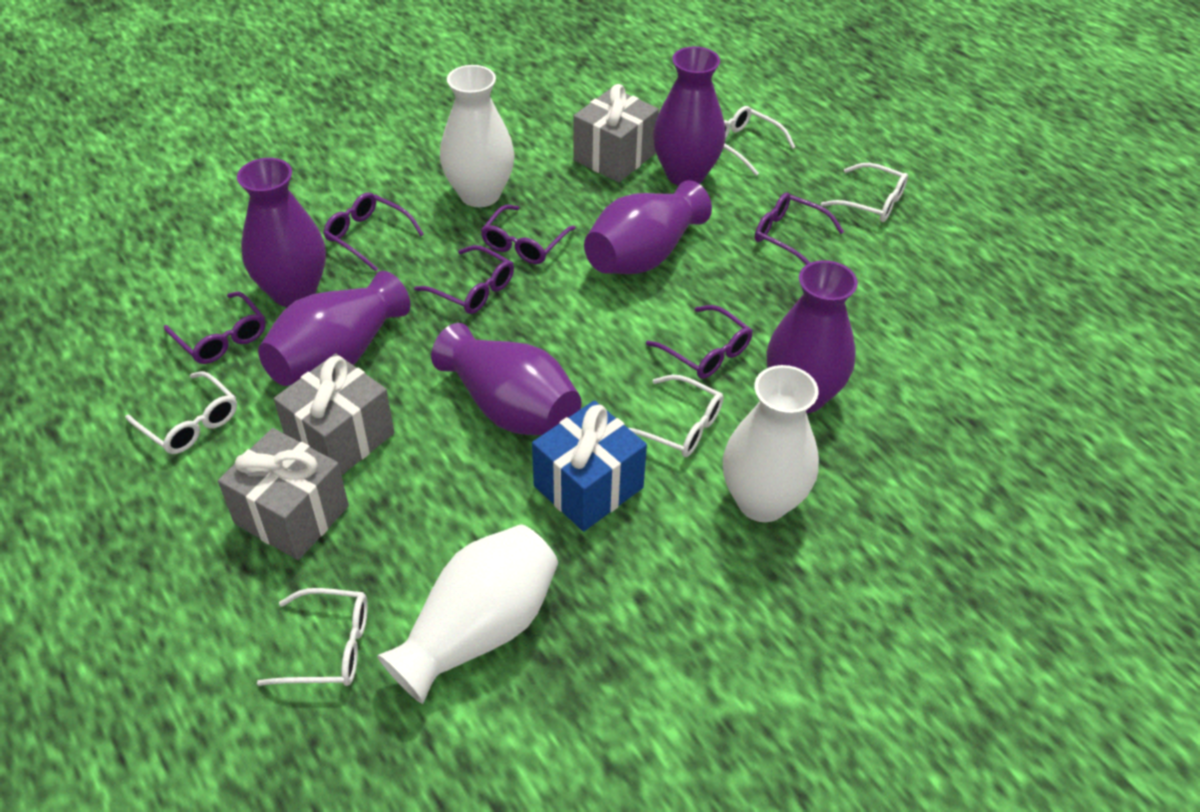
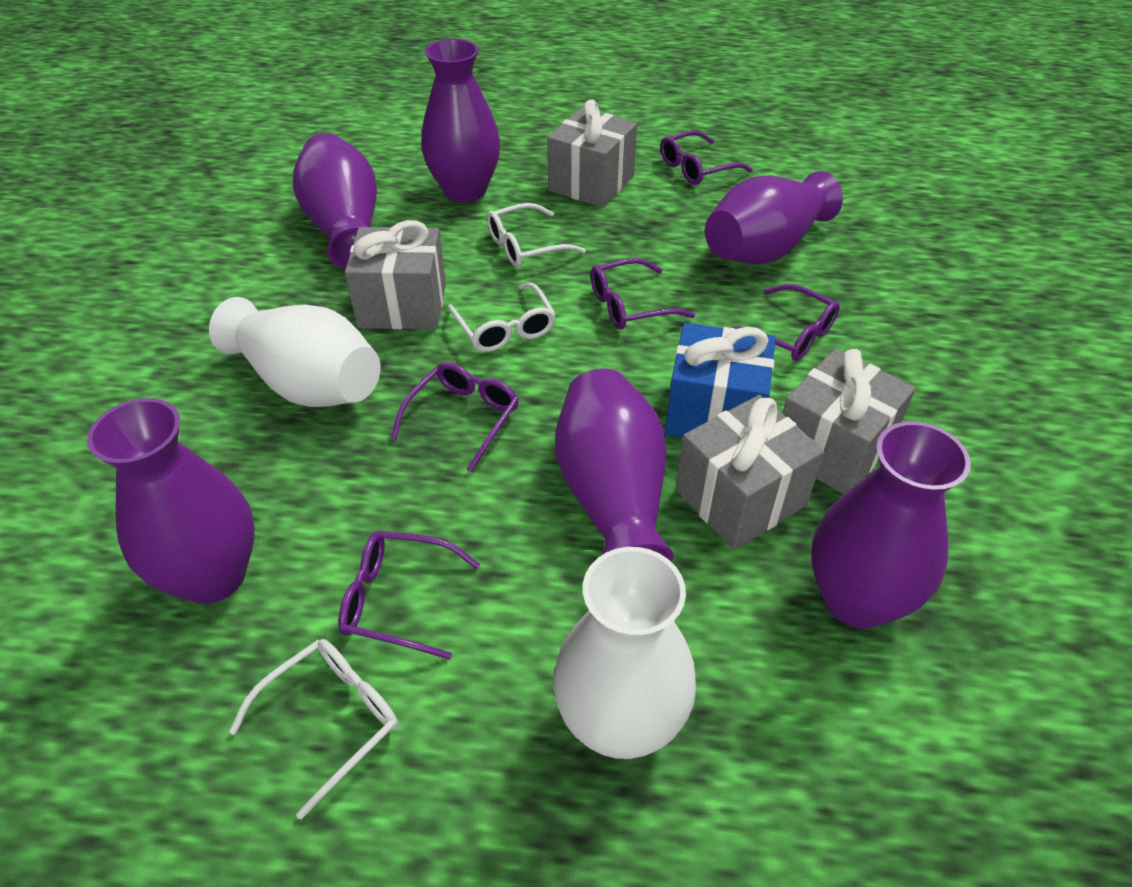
grey gift: 3 -> 4
purple glasses: 6 -> 5
white glasses: 5 -> 3
white vase: 3 -> 2

